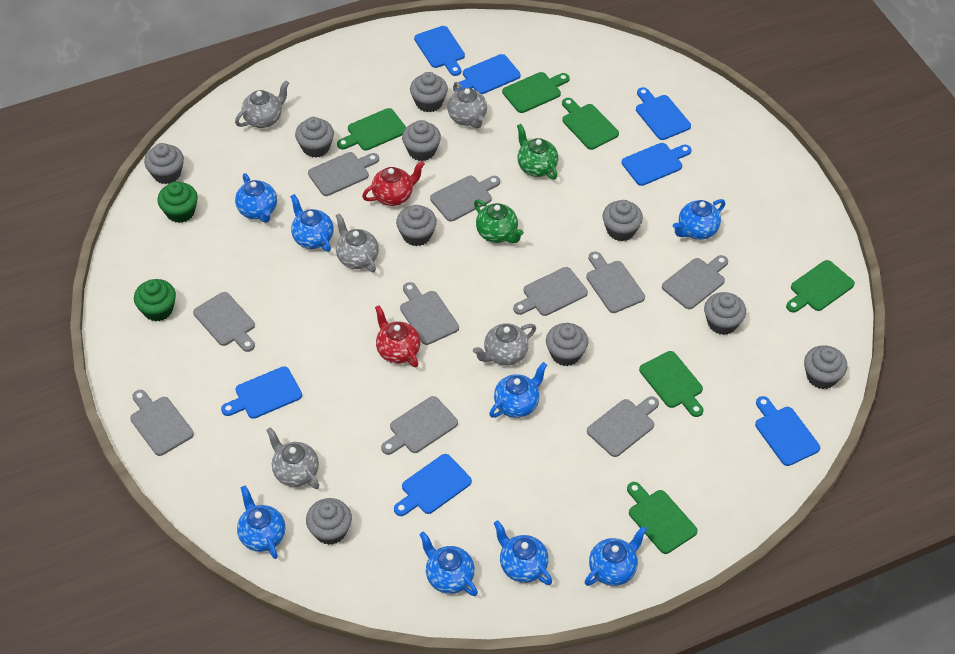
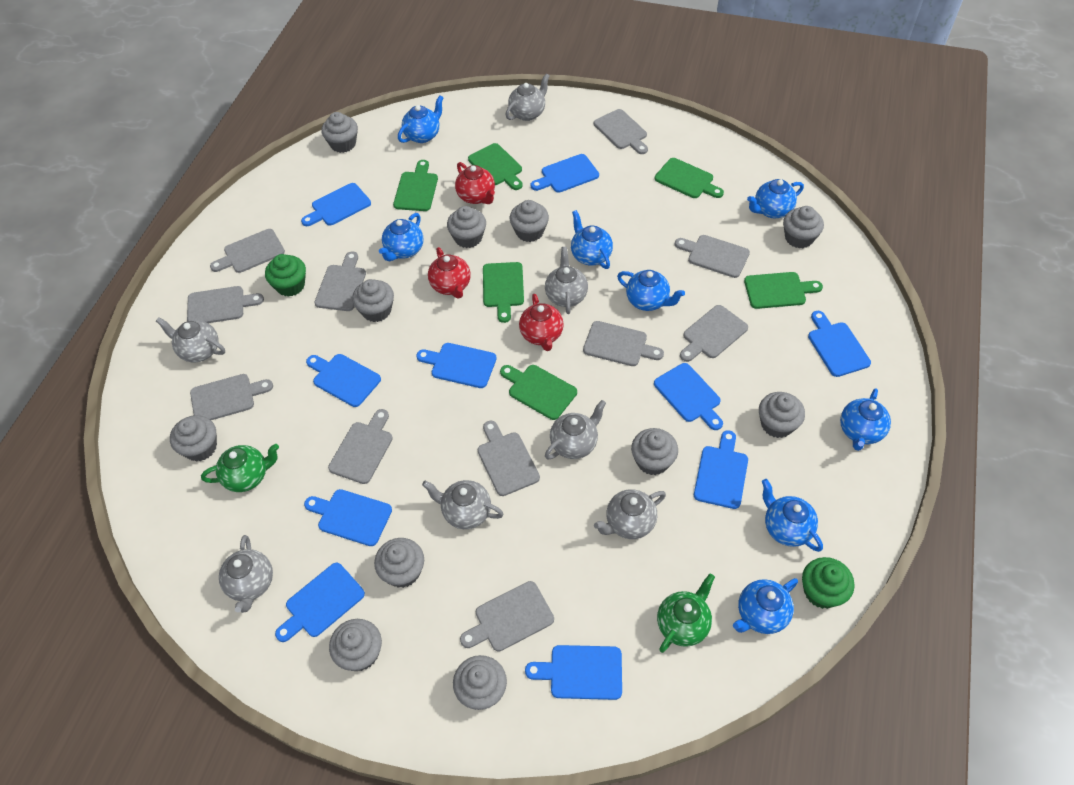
blue cutting board: 7 -> 10
grey cupcake: 10 -> 11
grey cutting board: 10 -> 11
grey teapot: 5 -> 7
red teapot: 2 -> 3

